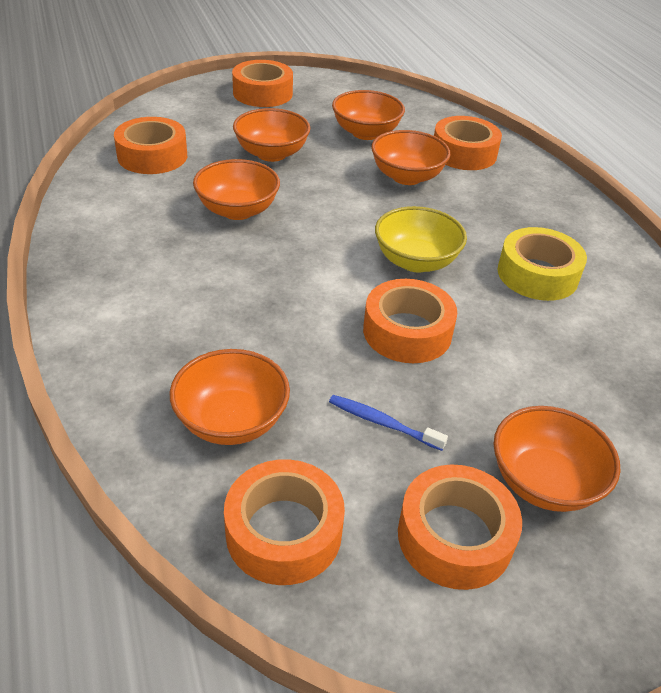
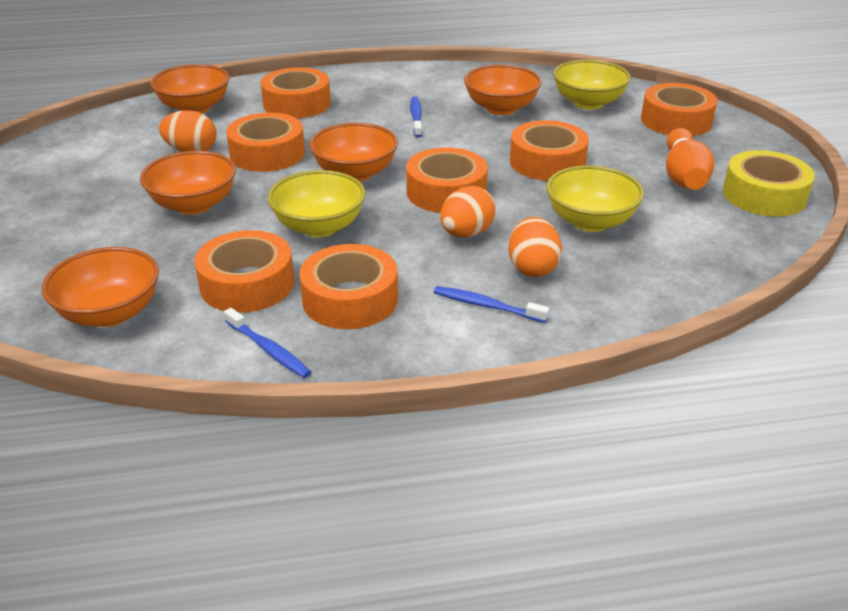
blue toothbrush: 1 -> 3
orange bowl: 6 -> 5
orange bowling pin: 0 -> 1
orange egg: 0 -> 3
orange tape: 6 -> 7
yellow bowl: 1 -> 3

